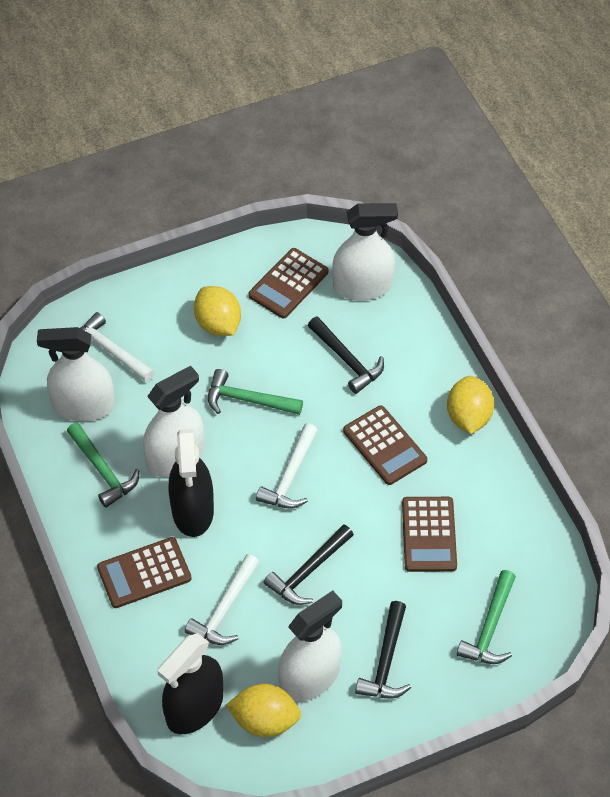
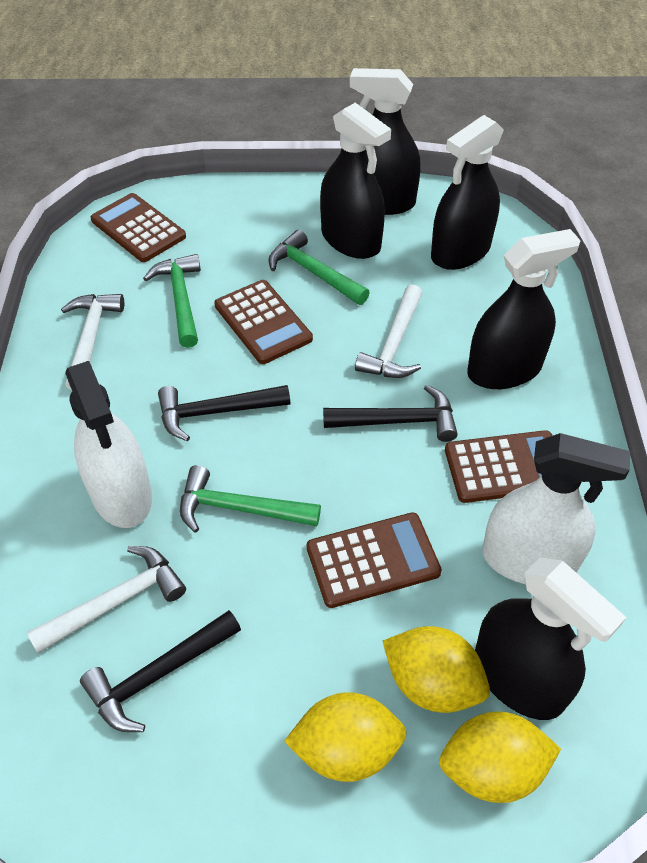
black spray bottle: 2 -> 5
white spray bottle: 4 -> 2

